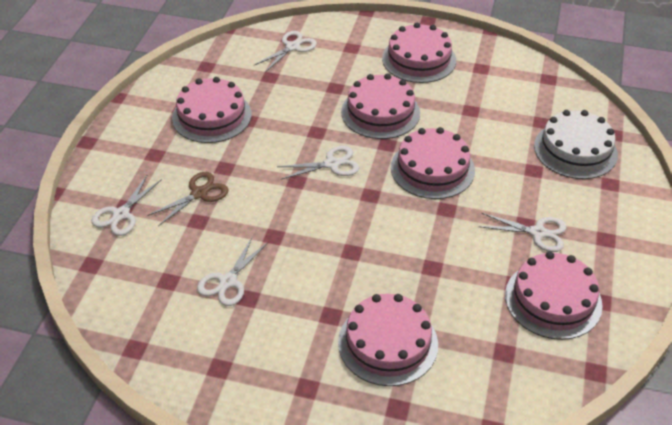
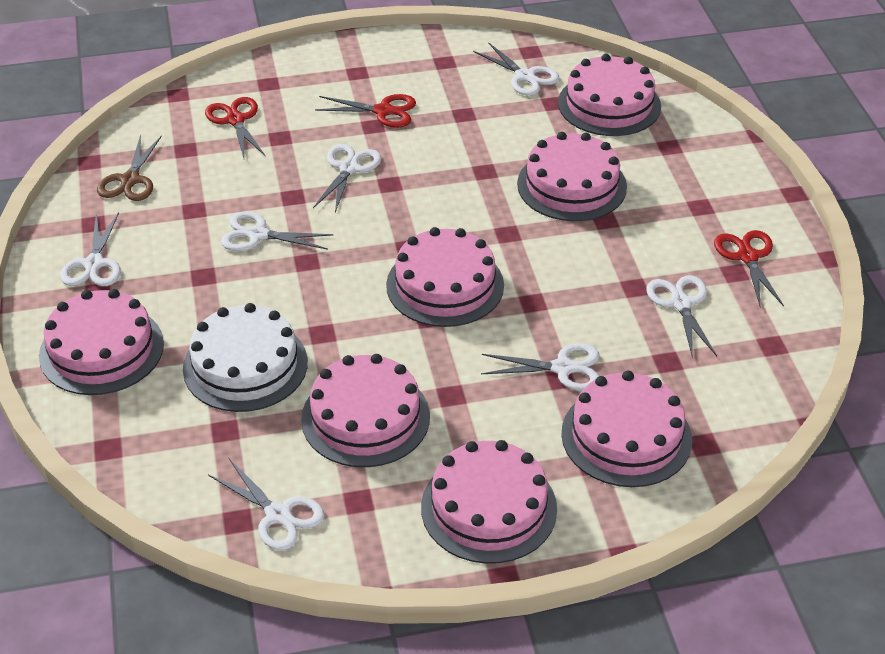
pink cake: 6 -> 7
red scissors: 0 -> 3
white scissors: 5 -> 7

